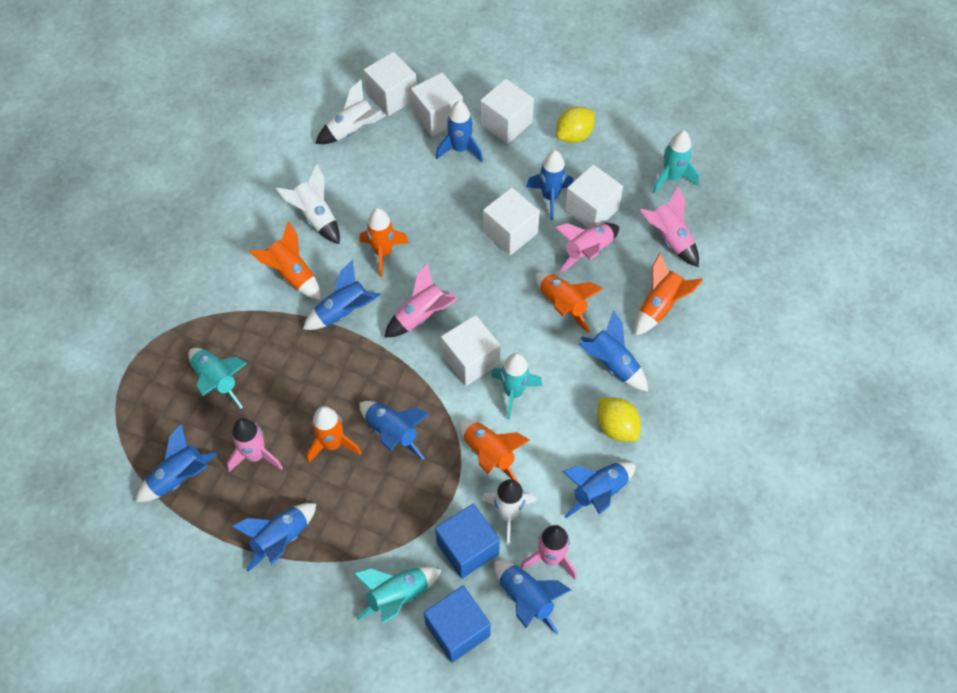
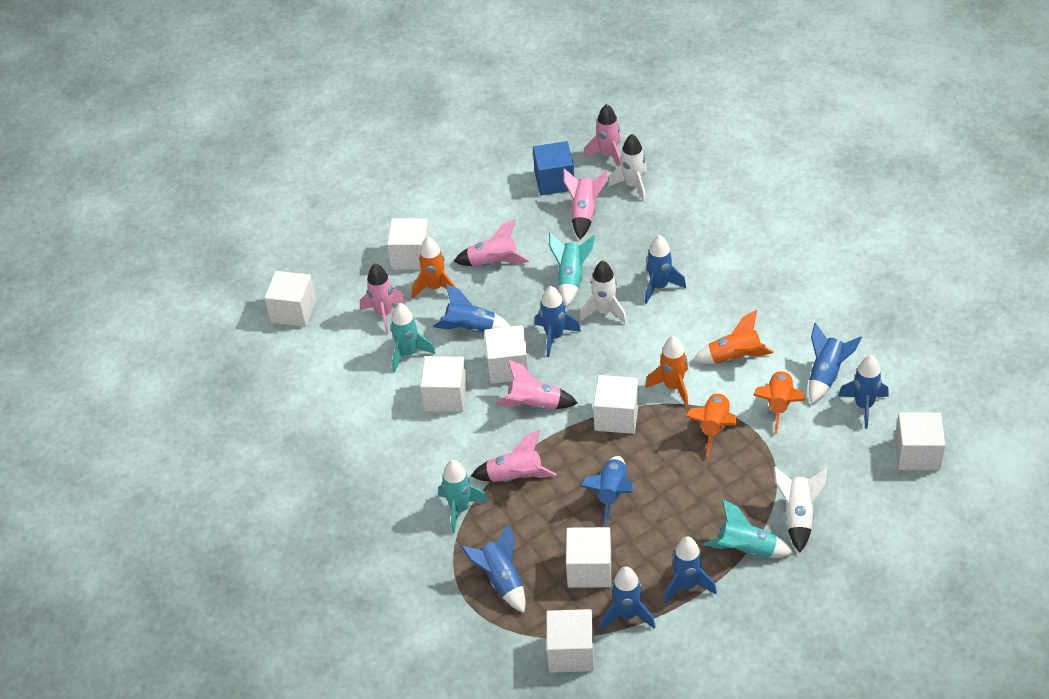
blue cube: 2 -> 1
orange rocket: 6 -> 5
pink rocket: 5 -> 6
white cube: 6 -> 8
yellow lemon: 2 -> 0

